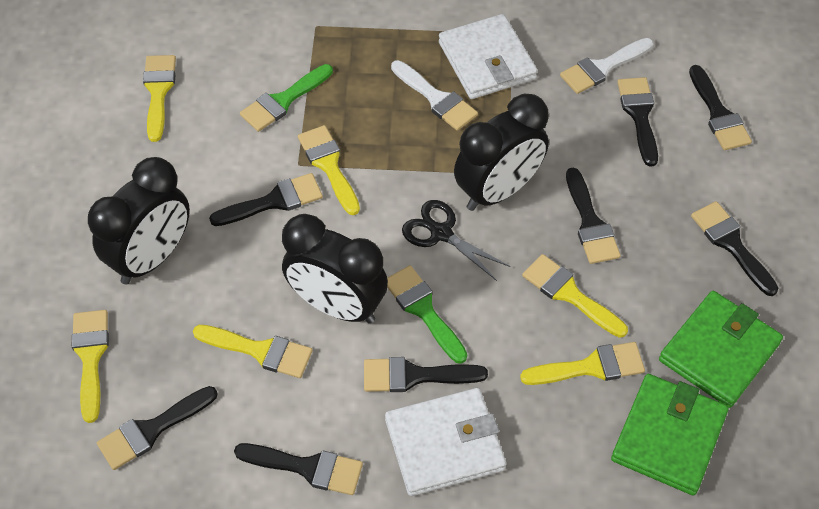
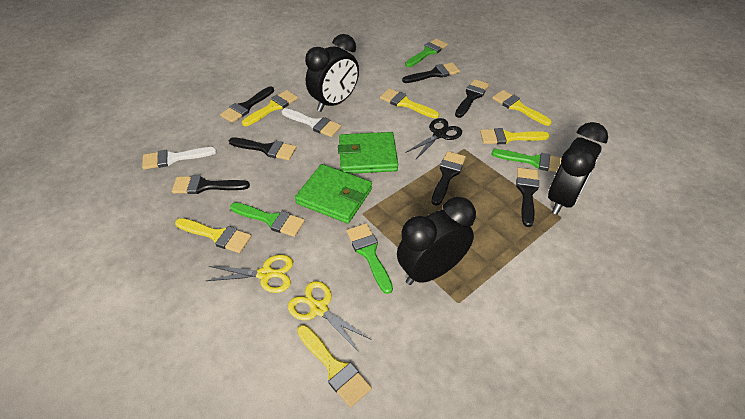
black brush: 8 -> 7
green brush: 2 -> 4
white wallet: 2 -> 0
yellow scissors: 0 -> 2

